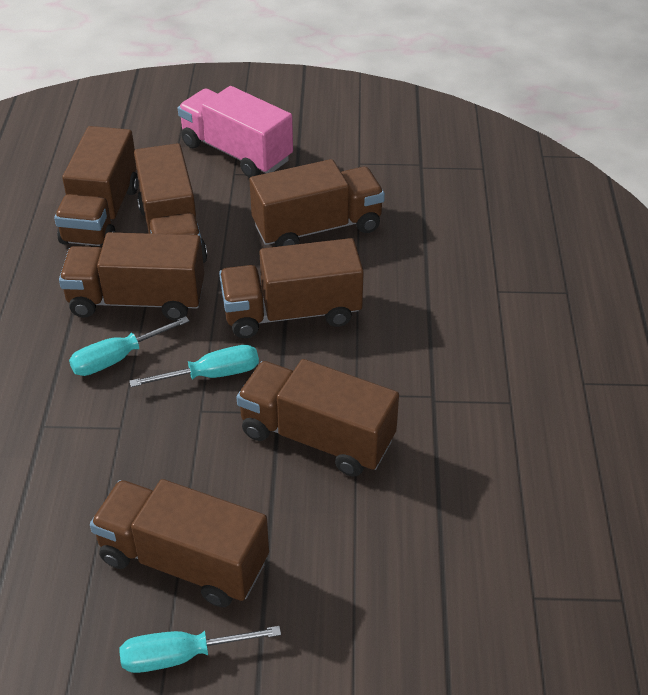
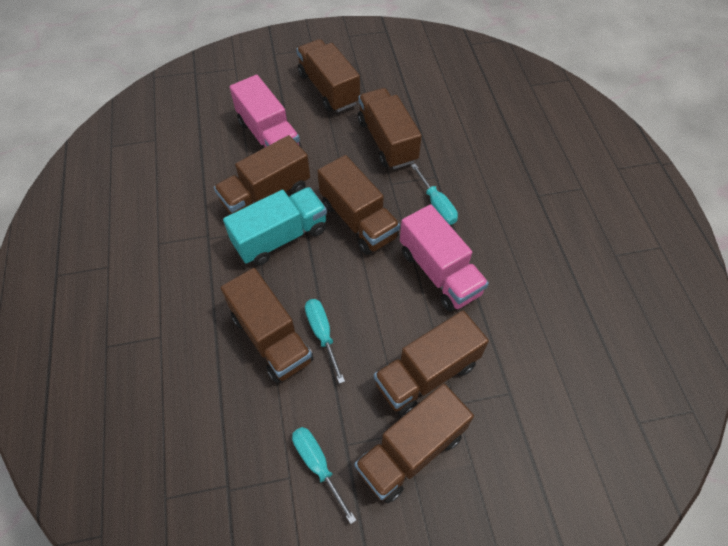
pink truck: 1 -> 2
turquoise truck: 0 -> 1

